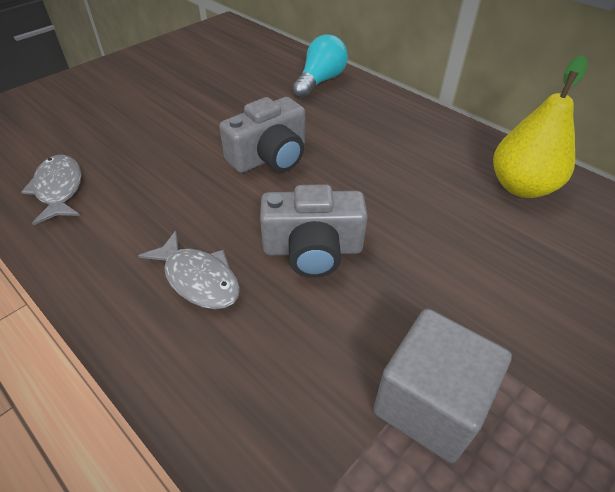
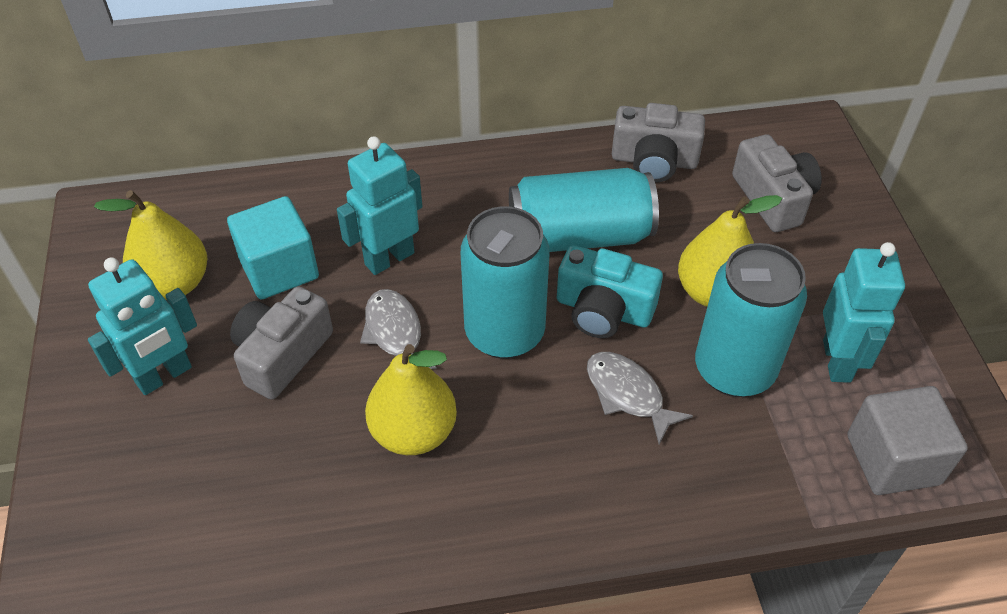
grey camera: 2 -> 3
turquoise camera: 0 -> 1
turquoise can: 0 -> 3
turquoise cube: 0 -> 1
turquoise light bulb: 1 -> 0
turquoise robot: 0 -> 3
yellow pear: 1 -> 3

